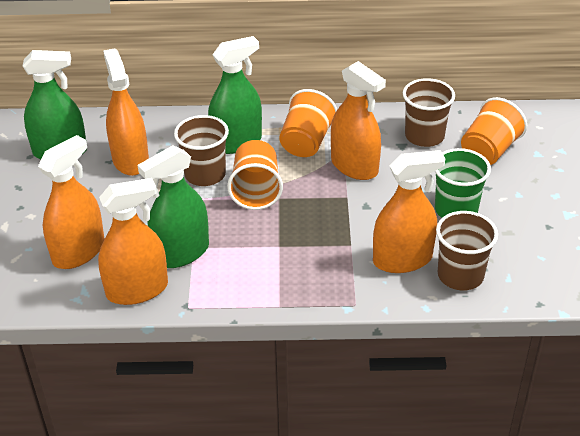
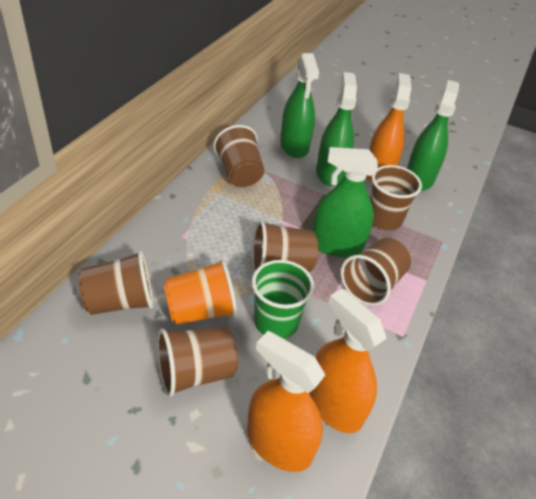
brown cup: 3 -> 6
green spray bottle: 3 -> 4
orange cup: 3 -> 1
orange spray bottle: 5 -> 3

